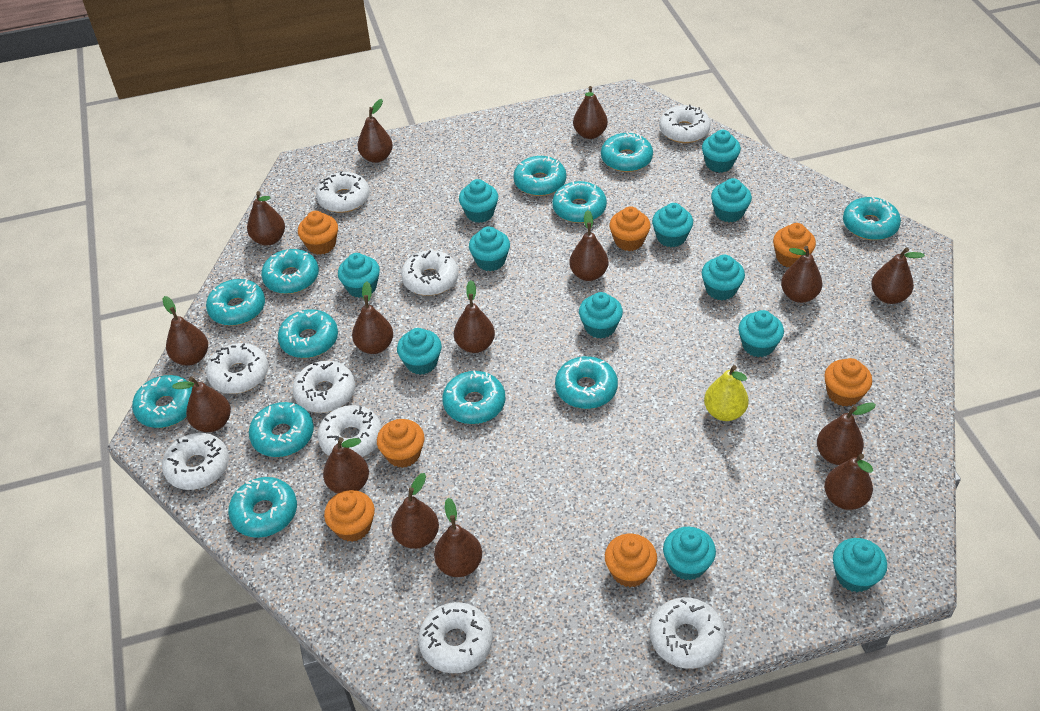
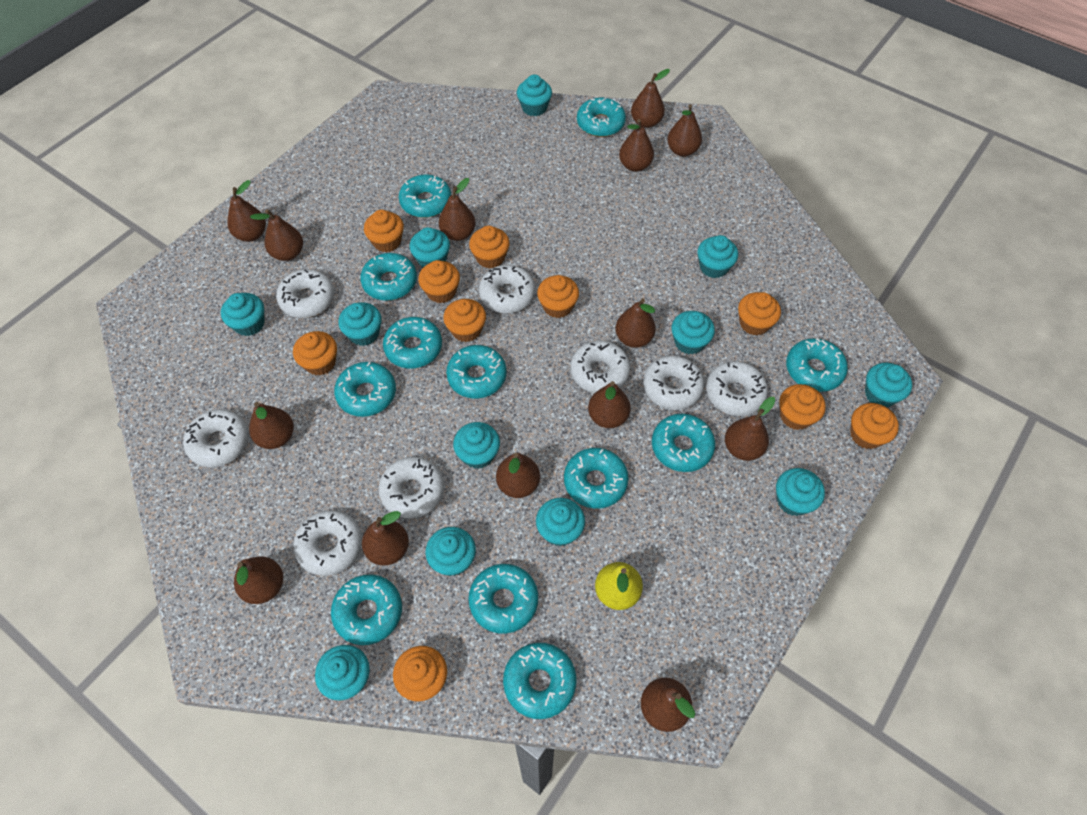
brown pear: 15 -> 14
orange cupcake: 7 -> 10
white donut: 9 -> 8

